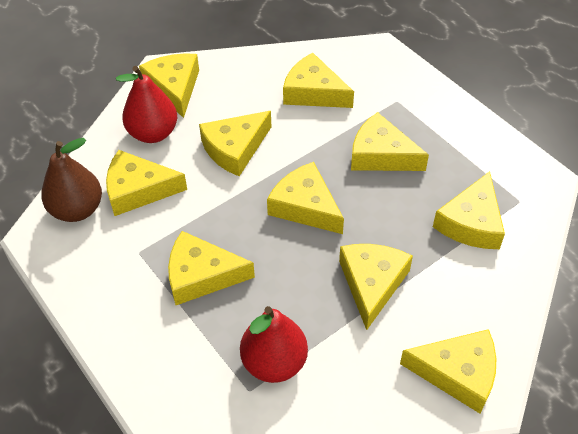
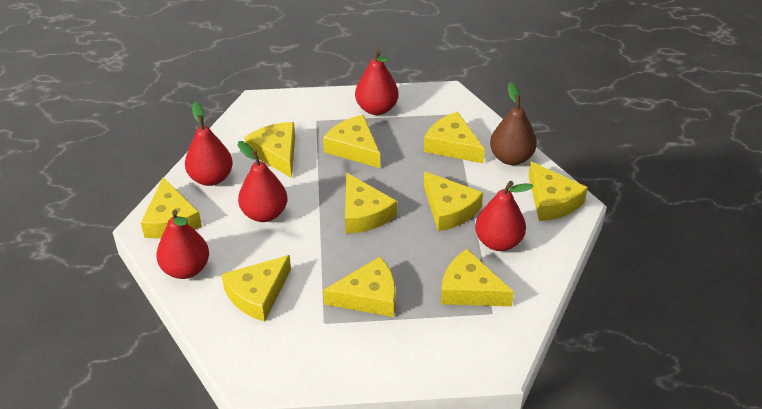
red pear: 2 -> 5

